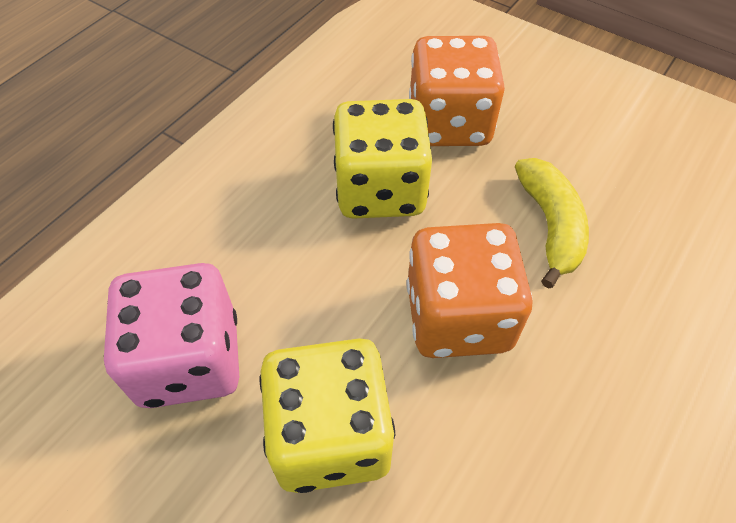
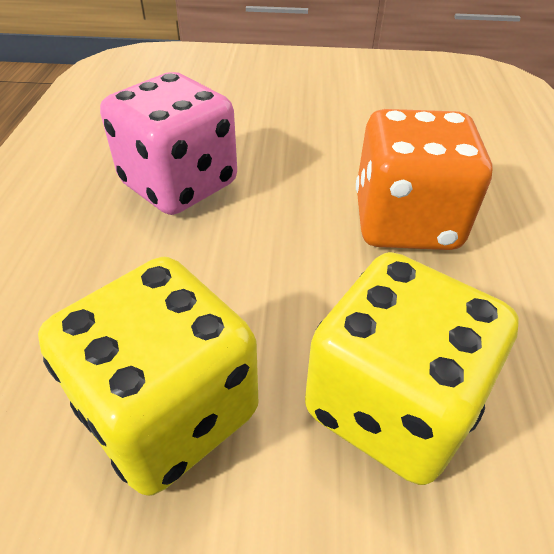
orange dice: 2 -> 1
yellow banana: 1 -> 0

